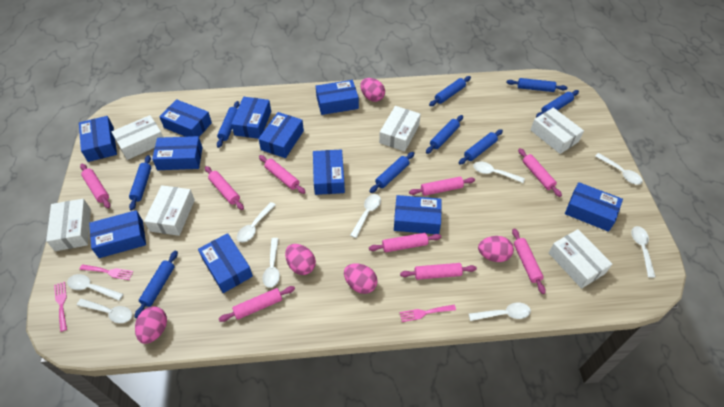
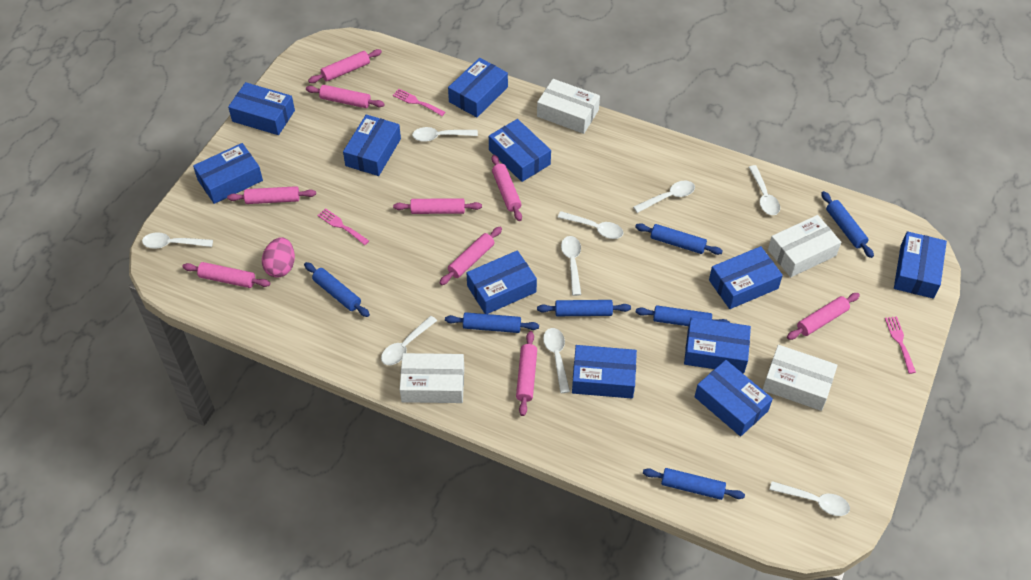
blue rolling pin: 9 -> 7
pink egg: 5 -> 1
white box: 6 -> 4

